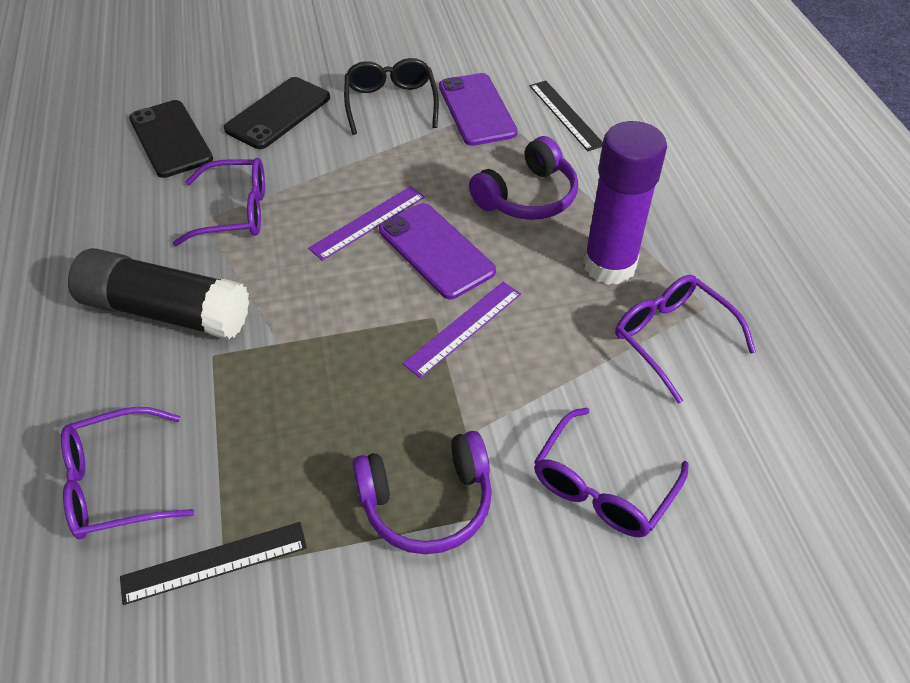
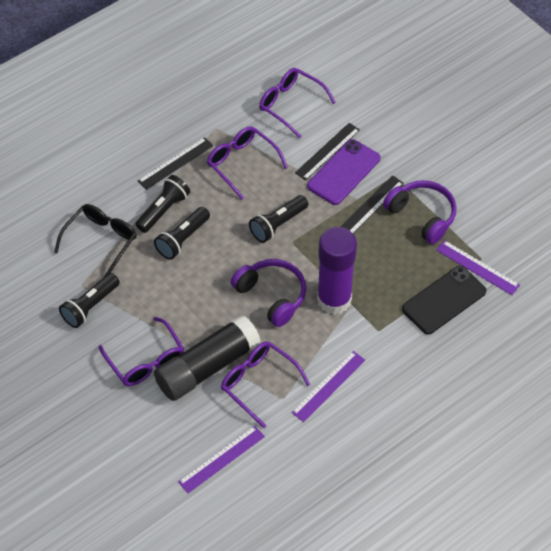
black flashlight: 0 -> 4
black phone: 2 -> 1
black ruler: 2 -> 3
purple phone: 2 -> 1
purple ruler: 2 -> 3

